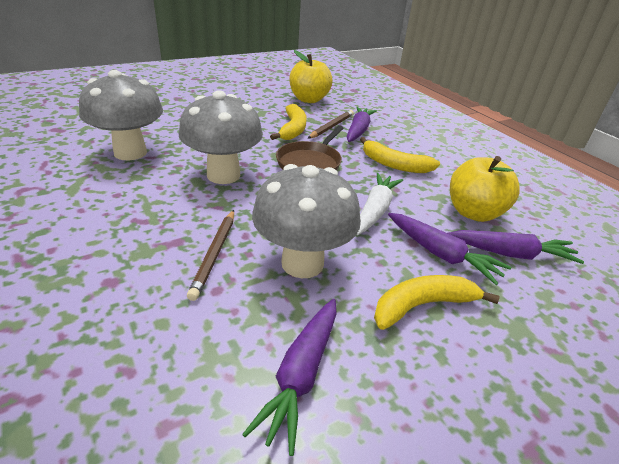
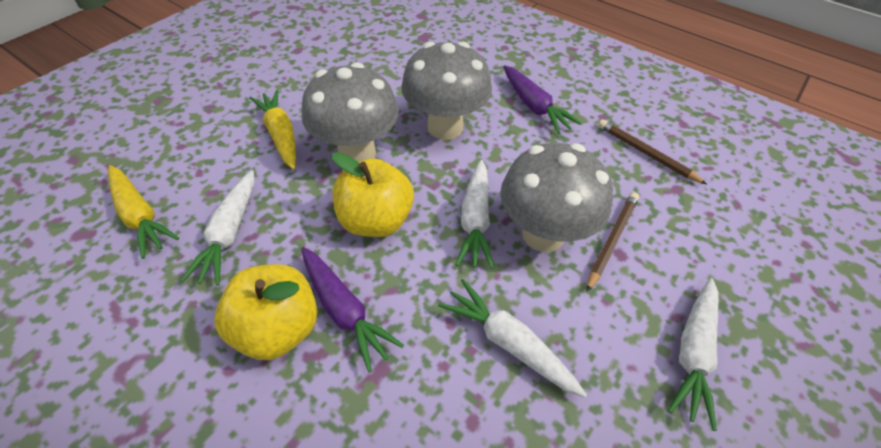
brown pan: 1 -> 0
purple carrot: 4 -> 2
white carrot: 1 -> 4
yellow banana: 3 -> 0
yellow carrot: 0 -> 2

